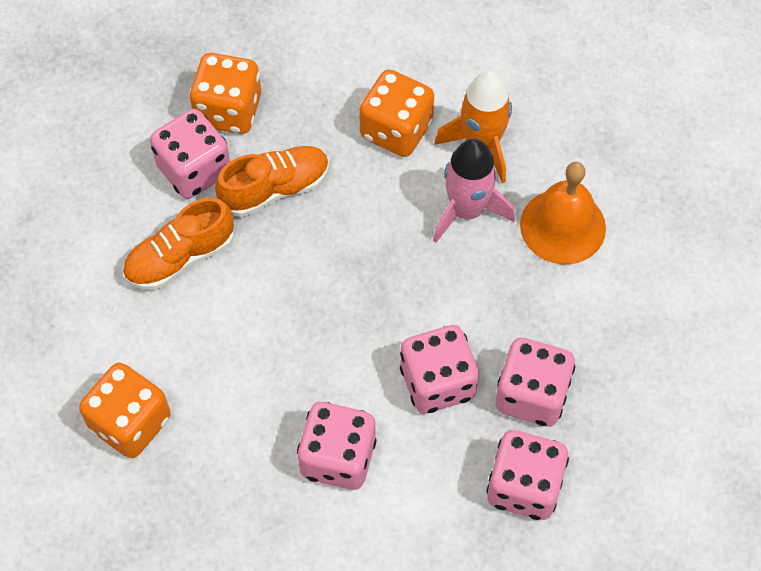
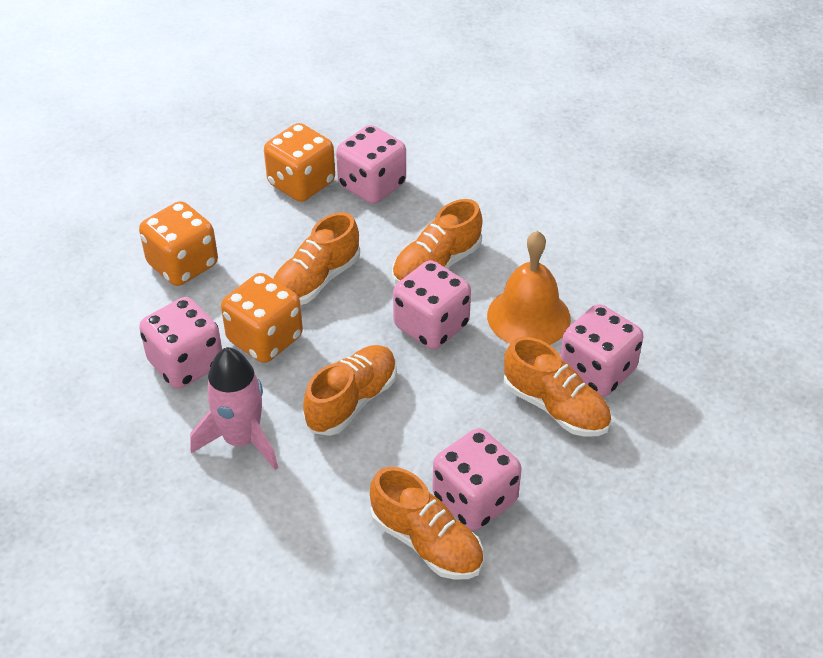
orange rocket: 1 -> 0
orange shoe: 2 -> 5

